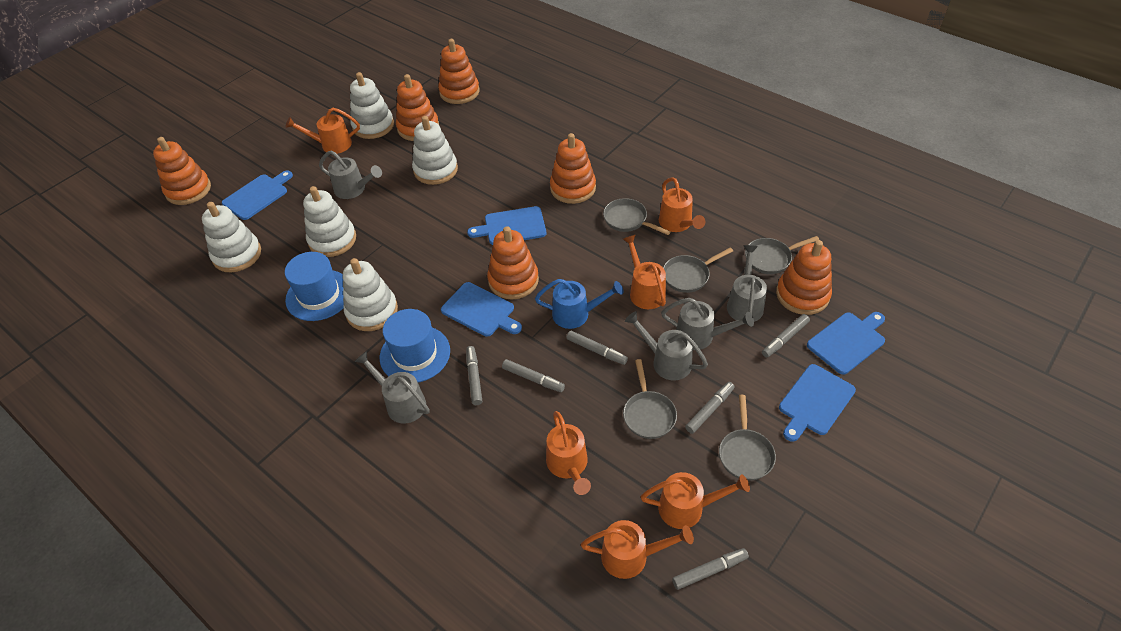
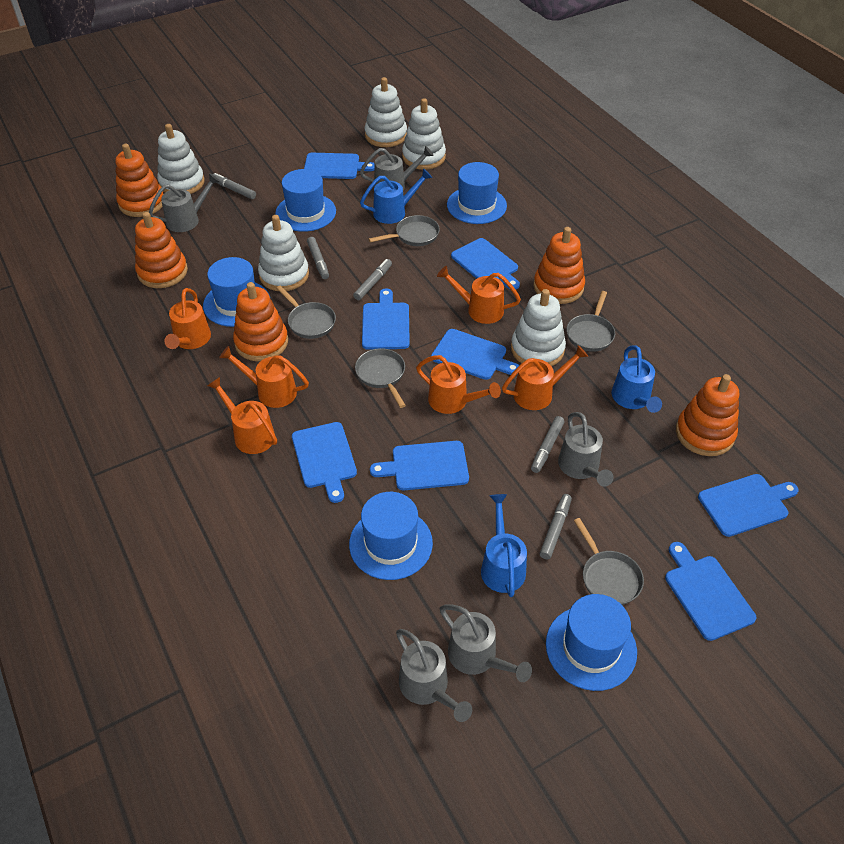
blue cutting board: 5 -> 8
blue hat: 2 -> 5
blue watering can: 1 -> 3
grey marker: 6 -> 5
orange stacking toy: 6 -> 5

